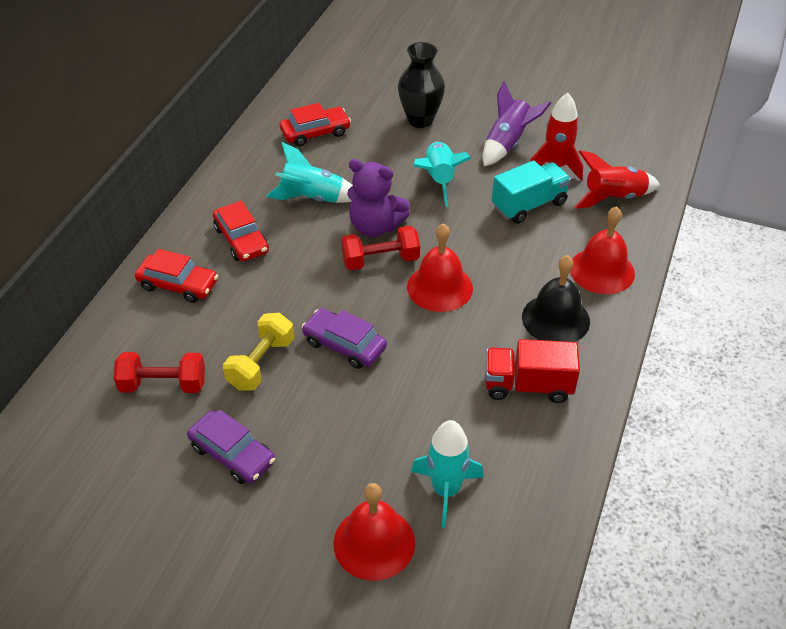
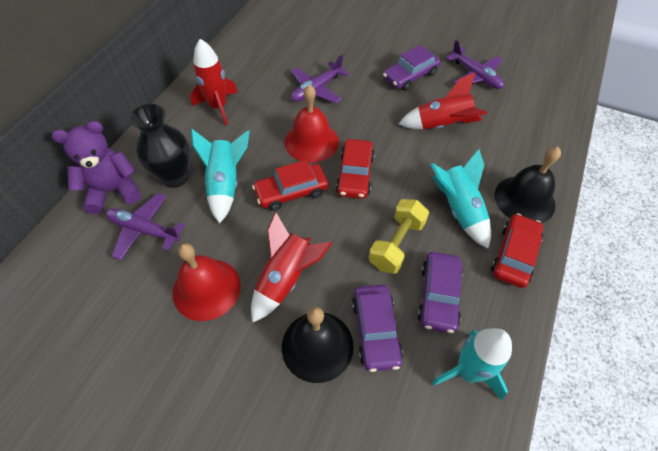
black bell: 1 -> 2
purple car: 2 -> 3
purple plane: 0 -> 3
purple rocket: 1 -> 0
red bell: 3 -> 2
red dumbbell: 2 -> 0
red rocket: 2 -> 3
red truck: 1 -> 0
turquoise truck: 1 -> 0

